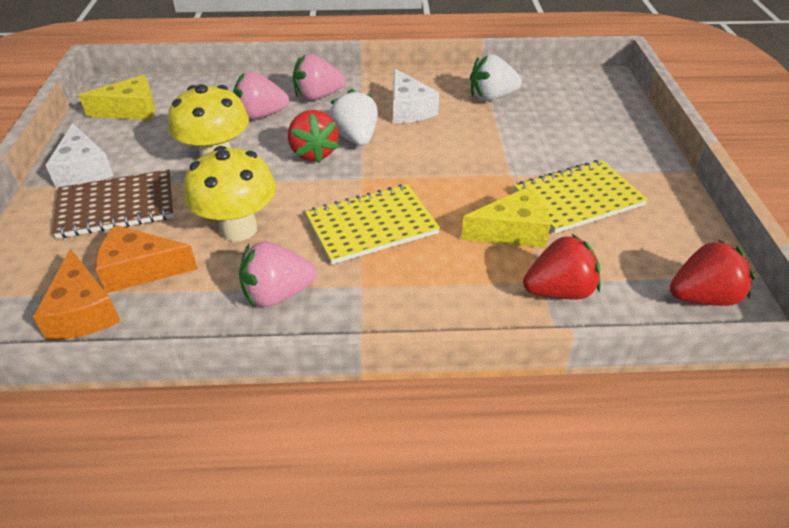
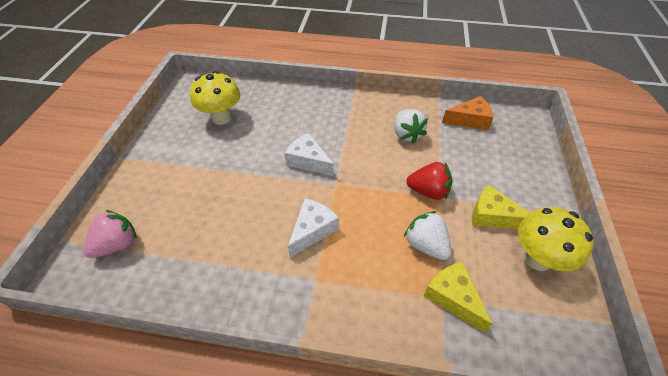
brown notebook: 1 -> 0
orange cheese: 2 -> 1
pink strawberry: 3 -> 1
red strawberry: 3 -> 1
yellow notebook: 2 -> 0

